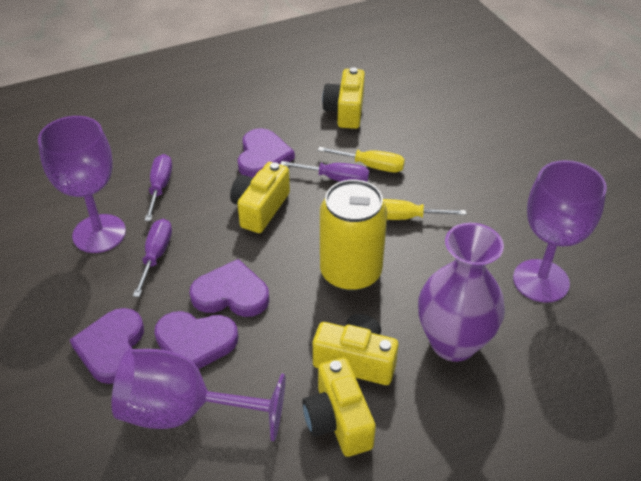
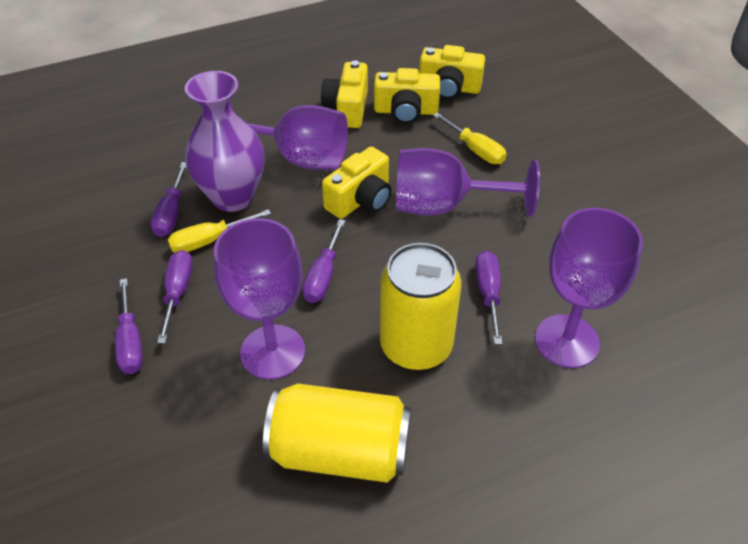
purple goblet: 3 -> 4
purple heart: 4 -> 0
purple screwdriver: 3 -> 5
yellow can: 1 -> 2

